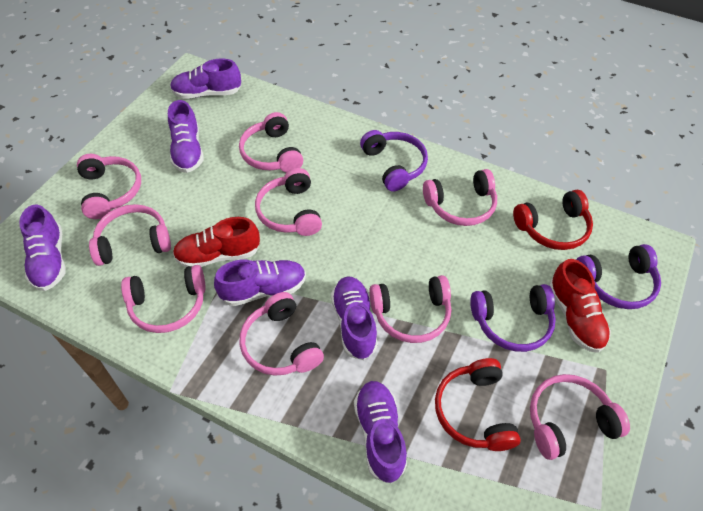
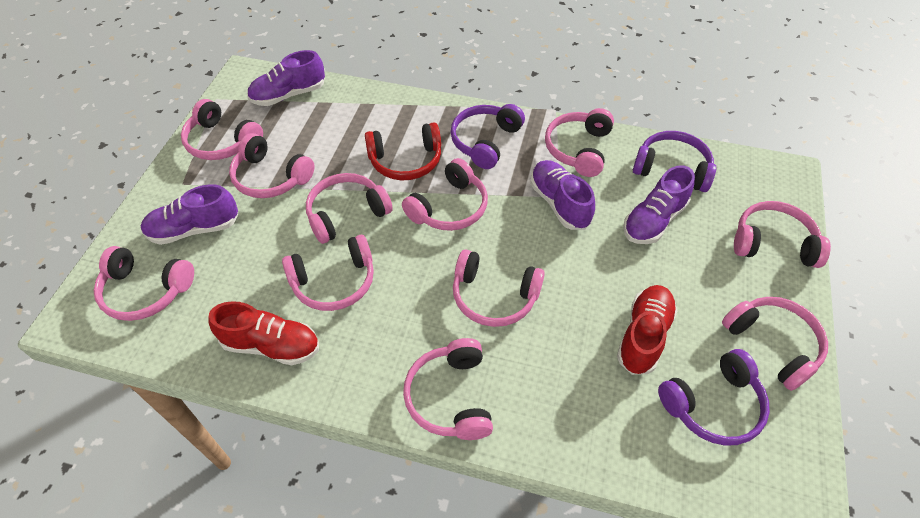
pink headphones: 9 -> 11
purple shoe: 6 -> 4
red headphones: 2 -> 1

